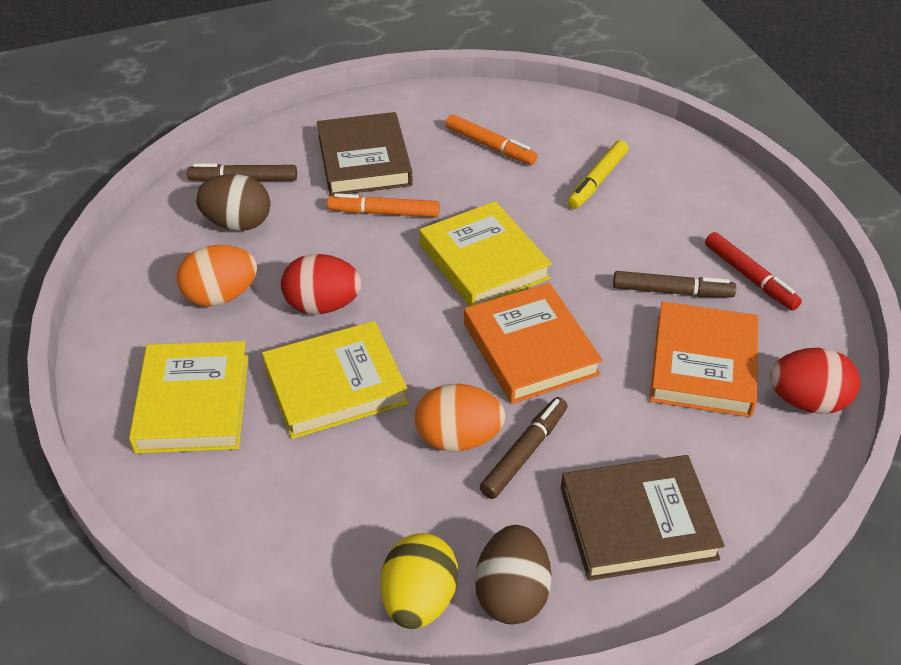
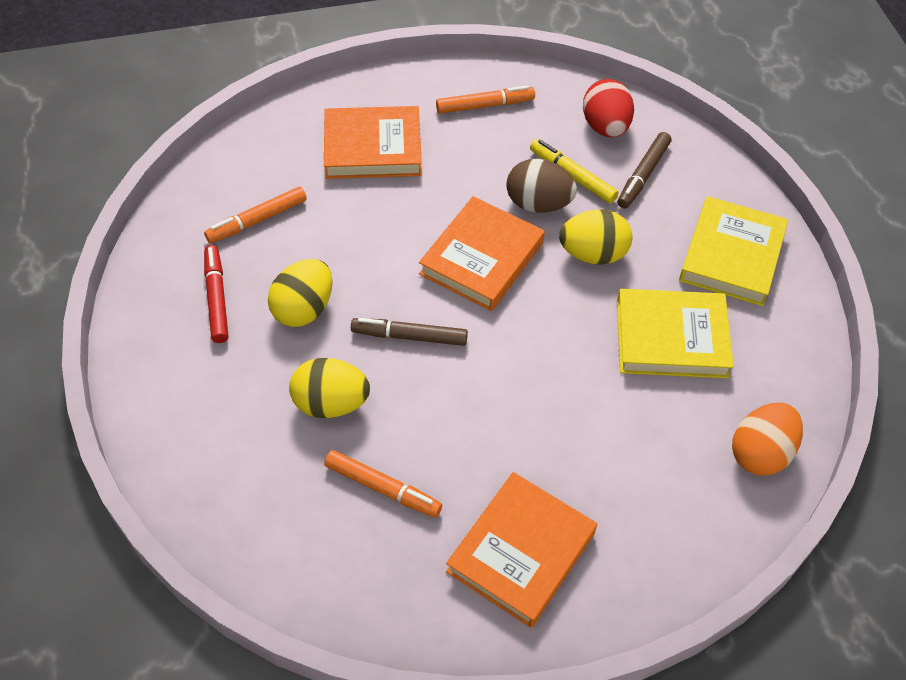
brown book: 2 -> 0
brown egg: 2 -> 1
brown marker: 3 -> 2
orange book: 2 -> 3
orange egg: 2 -> 1
orange marker: 2 -> 3
red egg: 2 -> 1
yellow book: 3 -> 2
yellow egg: 1 -> 3

